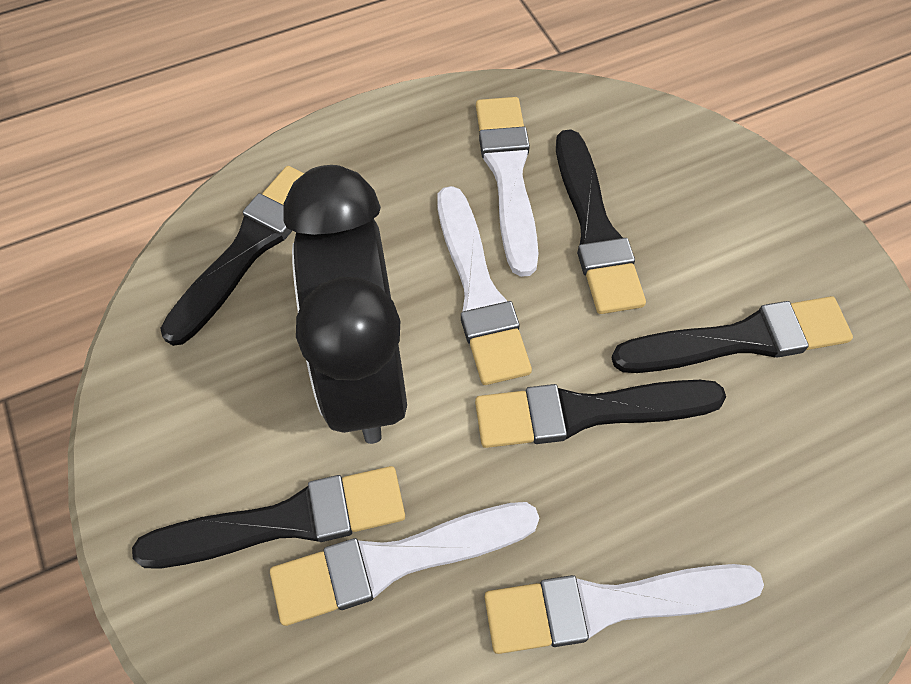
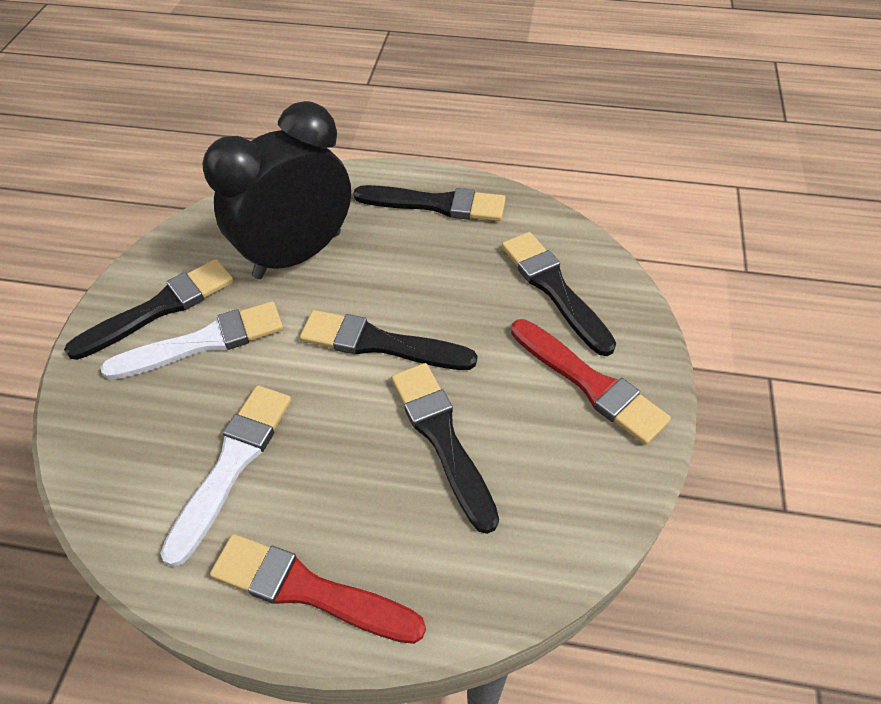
red brush: 0 -> 2
white brush: 4 -> 2

